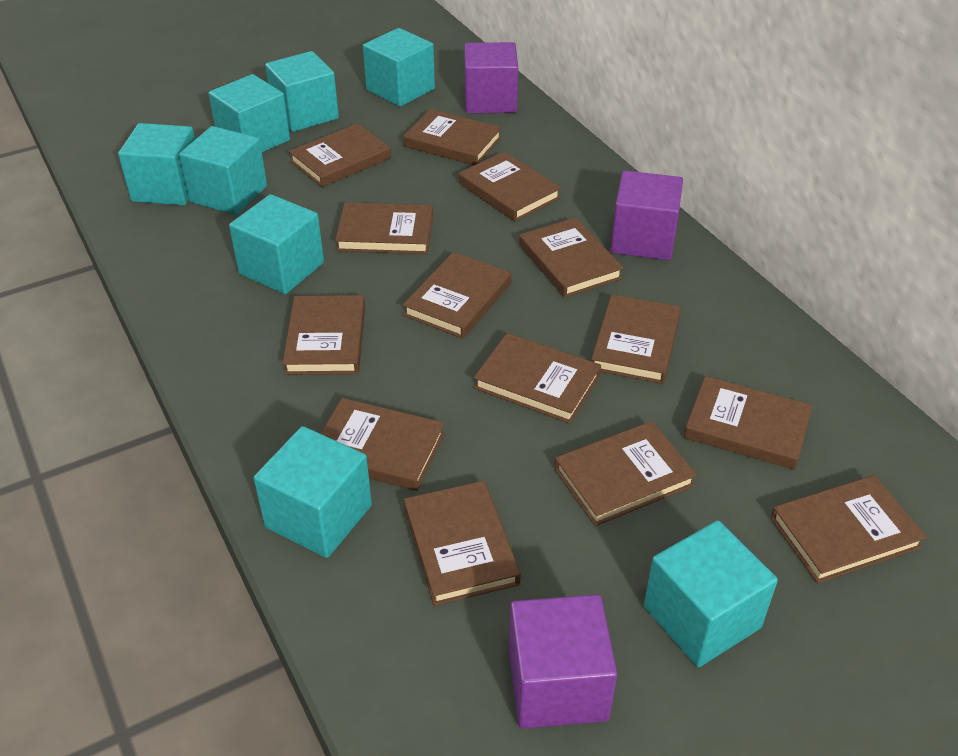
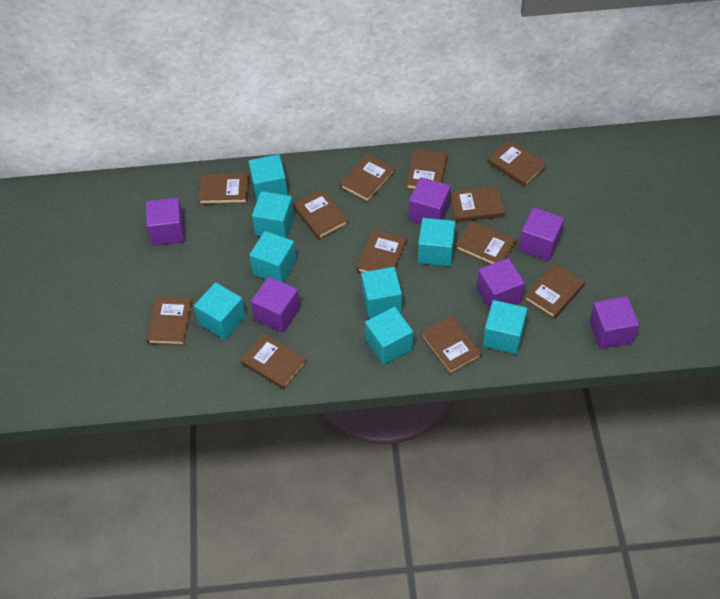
brown book: 14 -> 12
purple cube: 3 -> 6

